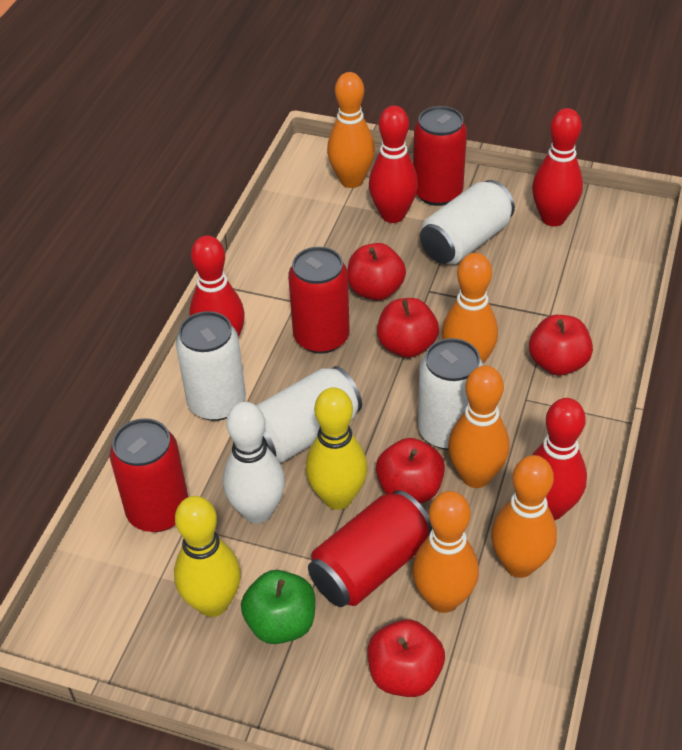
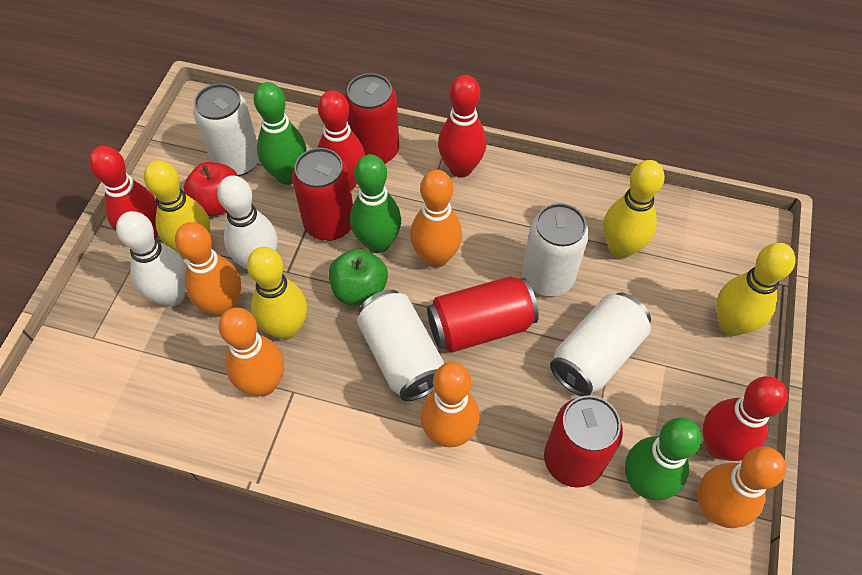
green bowling pin: 0 -> 3
red apple: 5 -> 1
white bowling pin: 1 -> 2
yellow bowling pin: 2 -> 4

